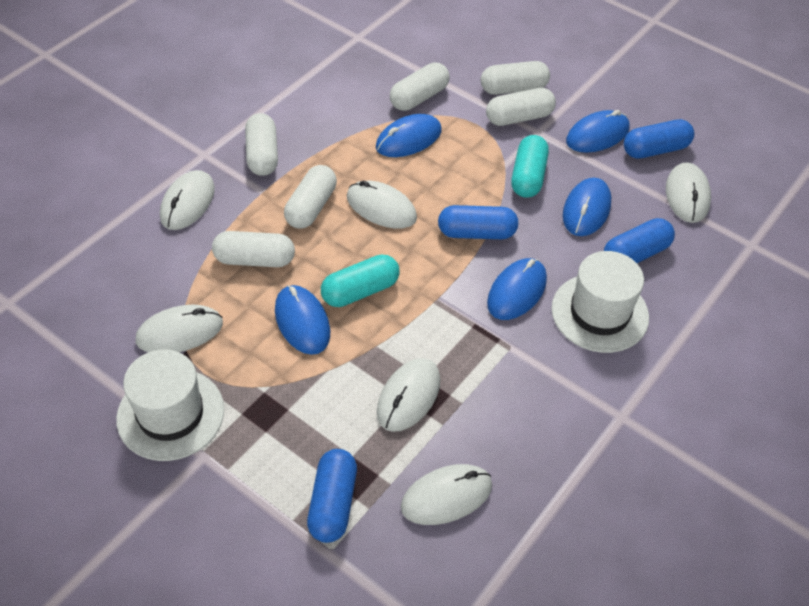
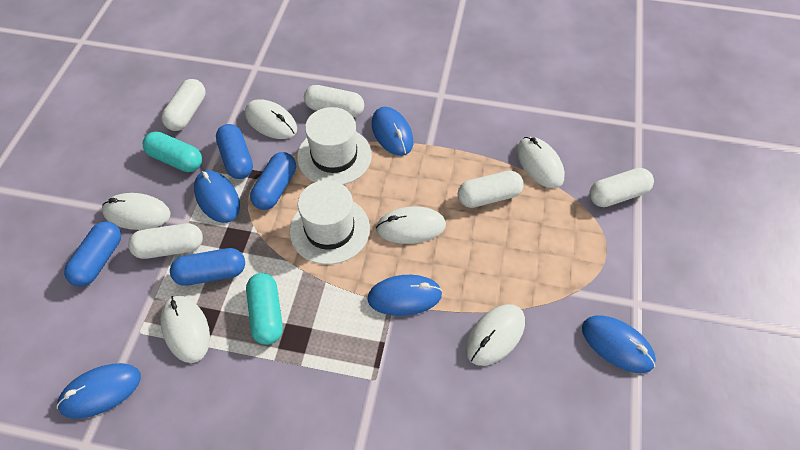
white capsule: 6 -> 5

